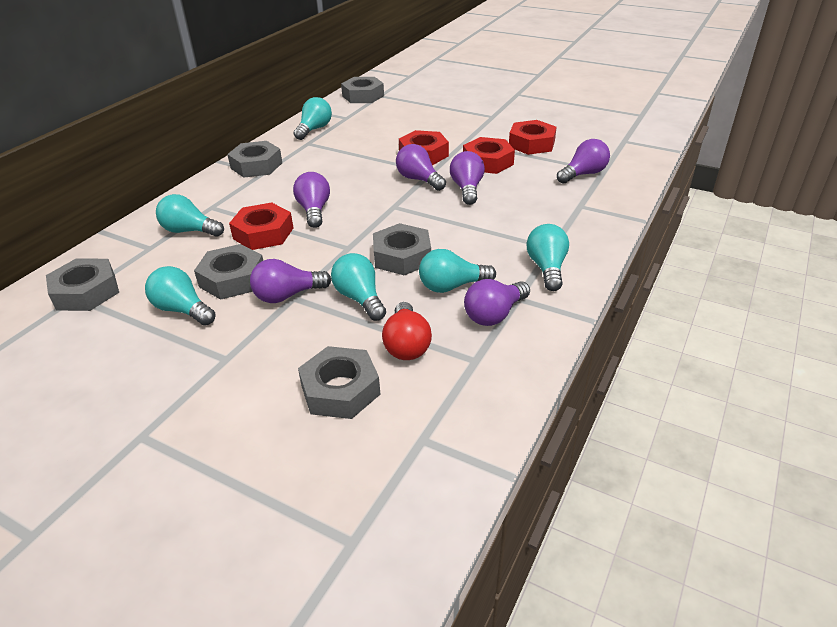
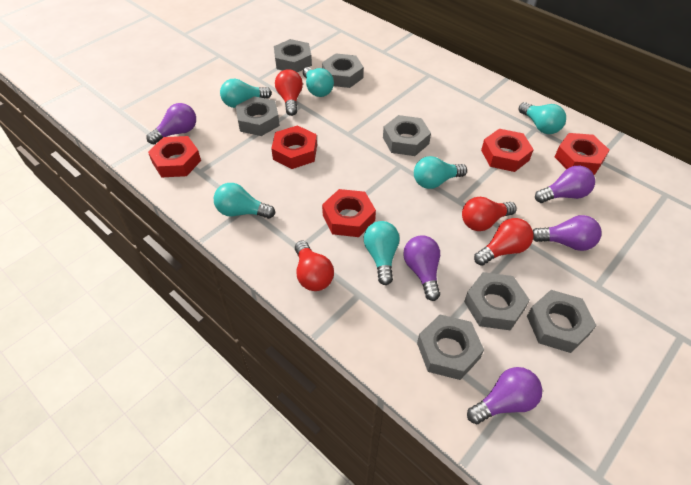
grey nut: 6 -> 7
purple light bulb: 6 -> 5
red light bulb: 1 -> 4
red nut: 4 -> 5

